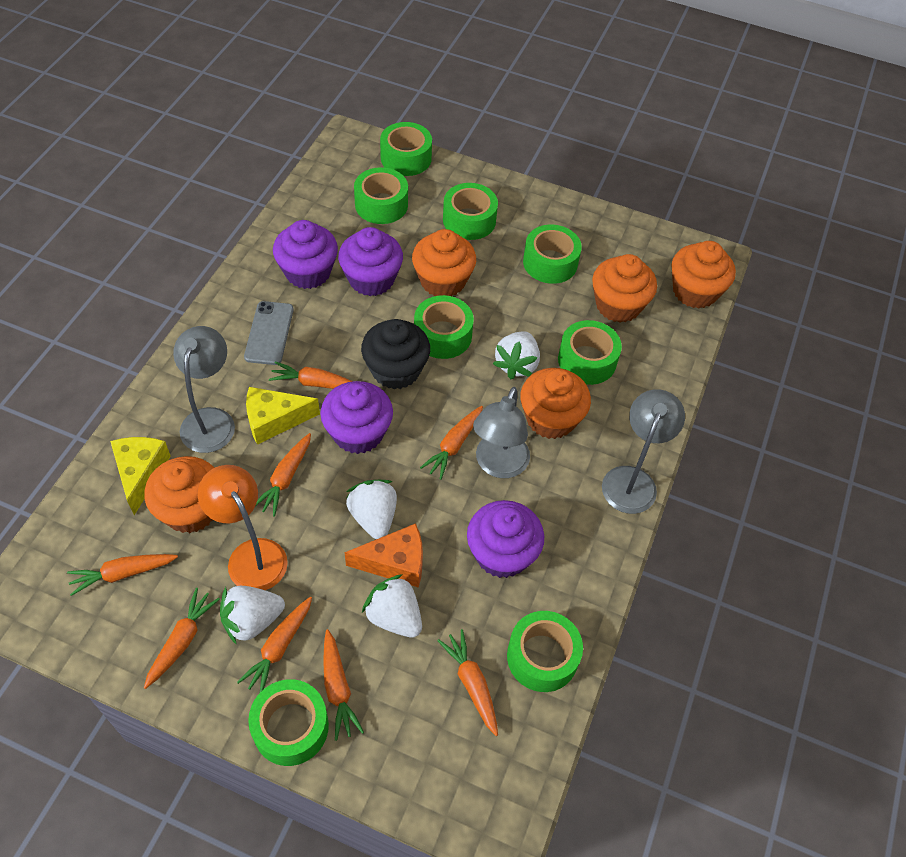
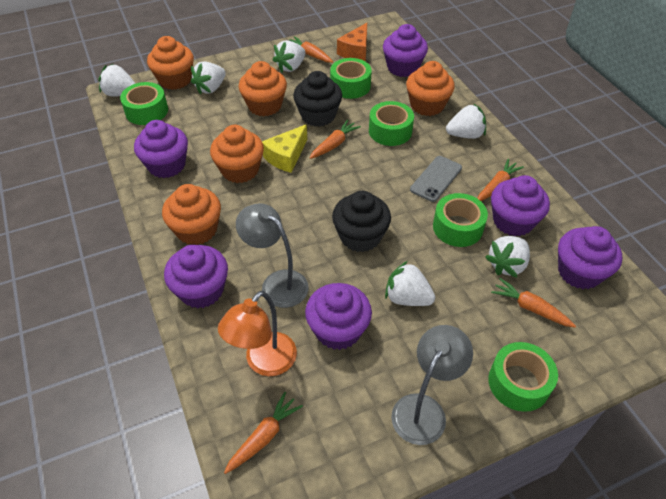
black cupcake: 1 -> 2
green tape: 8 -> 5
grey lamp: 3 -> 2
orange carrot: 8 -> 5
purple cupcake: 4 -> 6
white strawberry: 4 -> 6
yellow cheese: 2 -> 1

